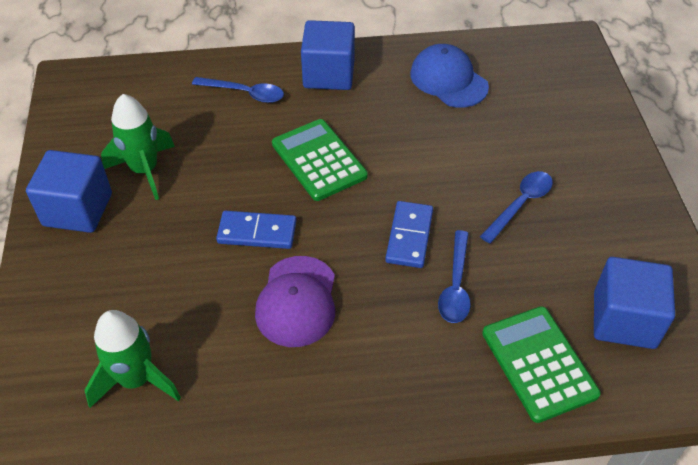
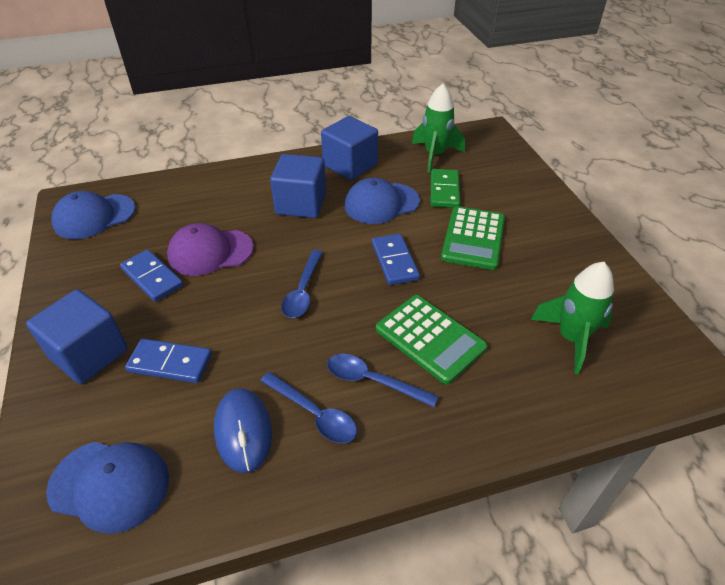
blue cap: 1 -> 3
blue domino: 2 -> 3
blue mouse: 0 -> 1
green domino: 0 -> 1

